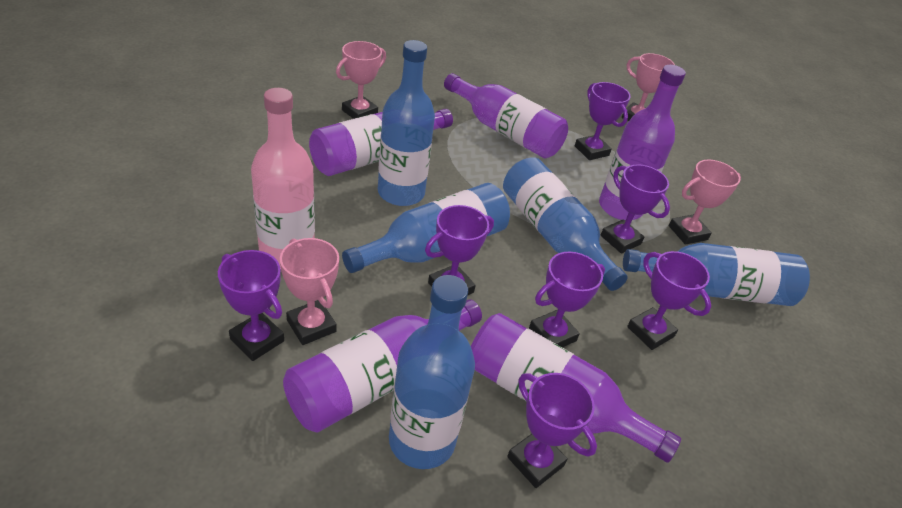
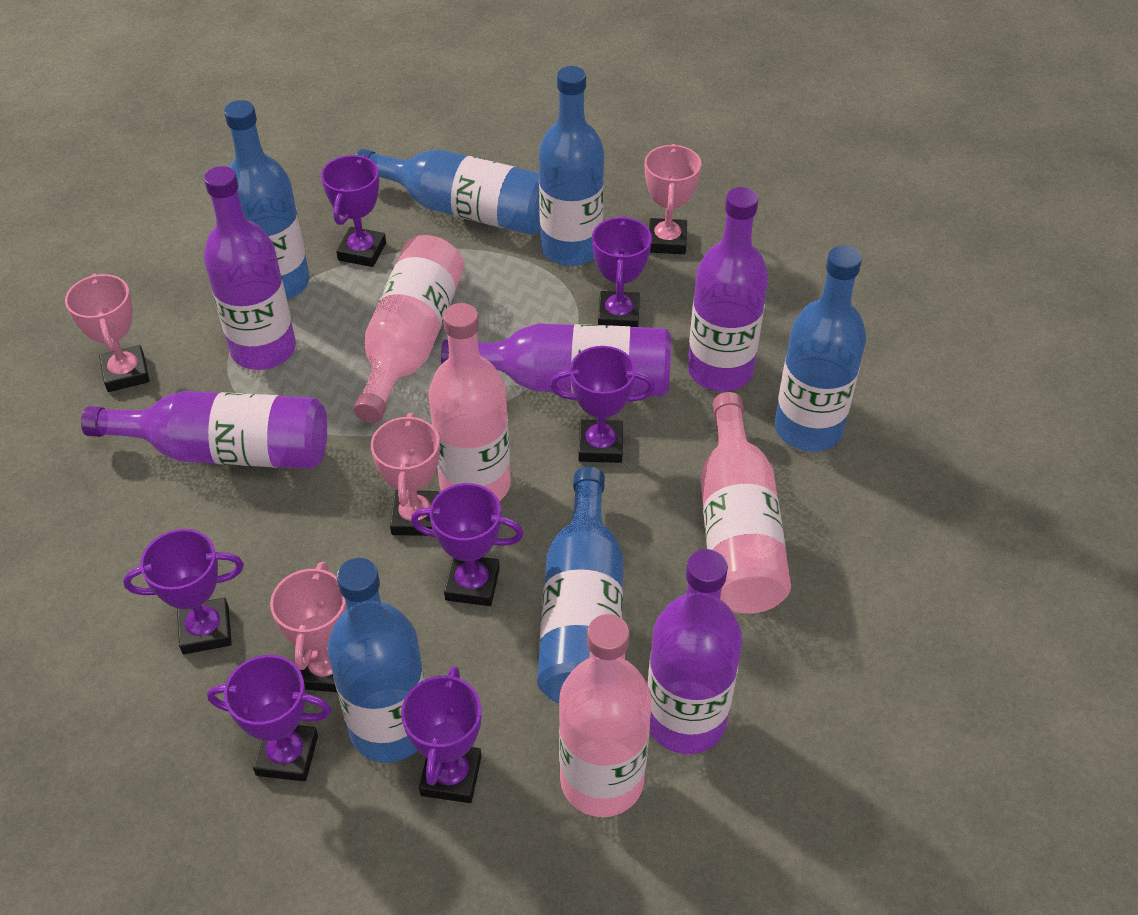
blue bottle: 5 -> 6
pink bottle: 1 -> 4

